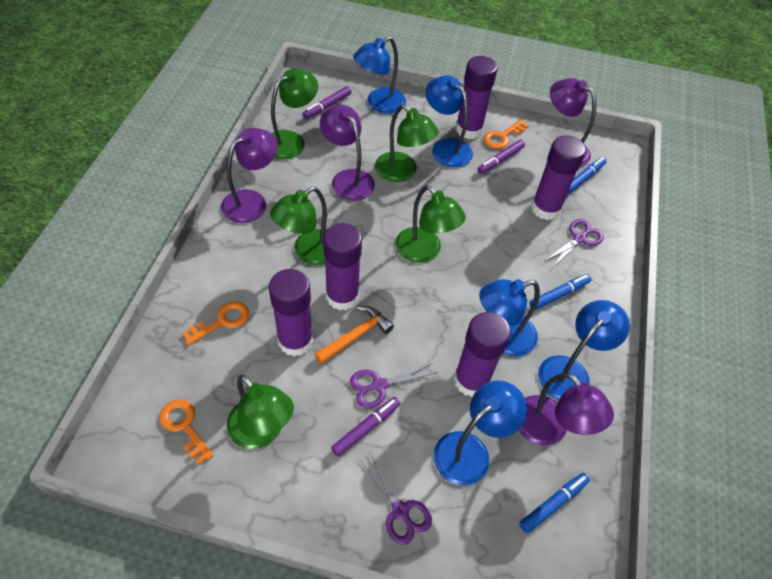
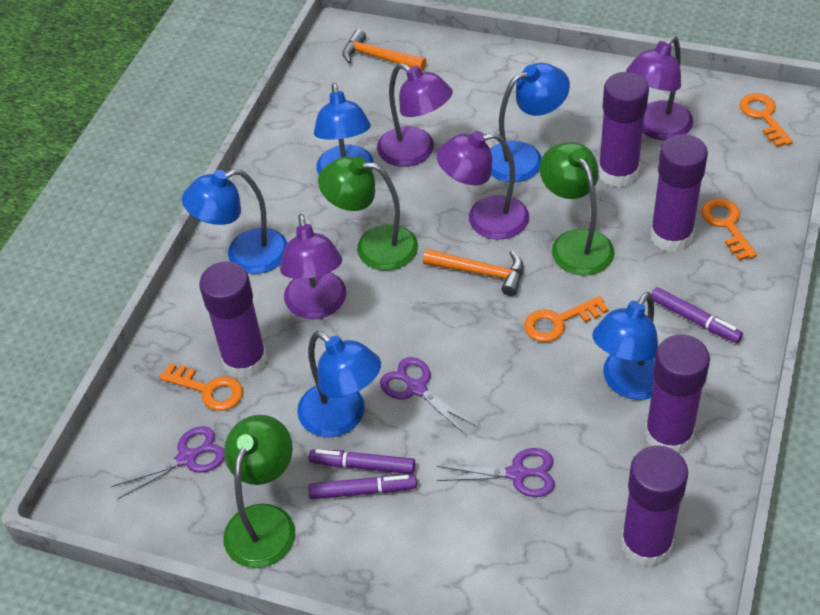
blue marker: 3 -> 0
green lamp: 5 -> 3
orange hammer: 1 -> 2
orange key: 3 -> 4

